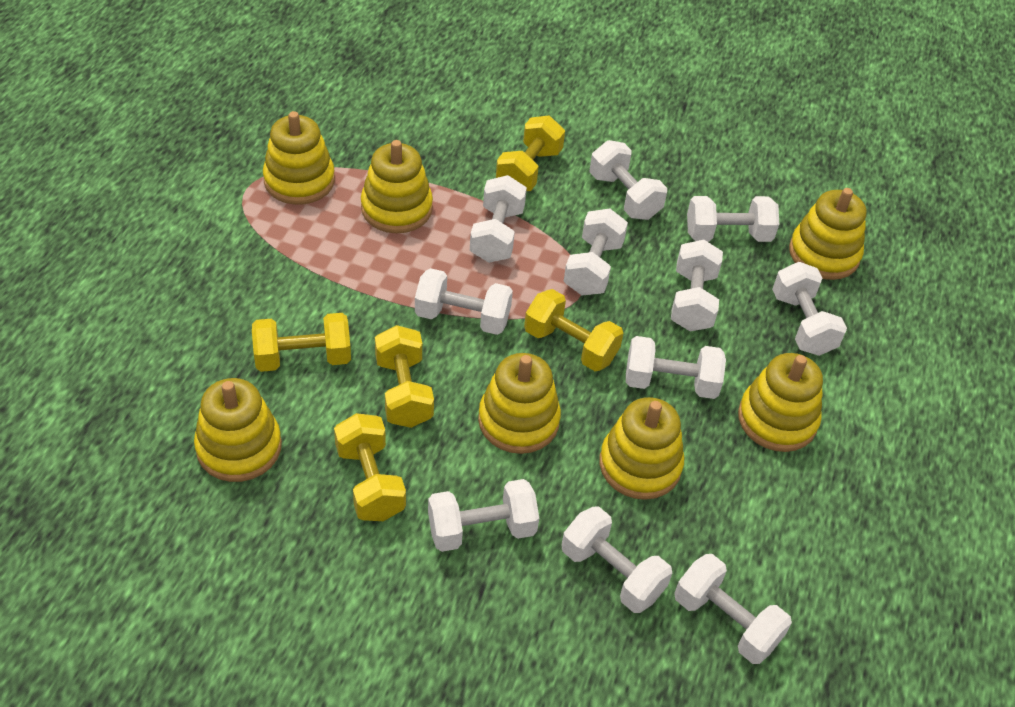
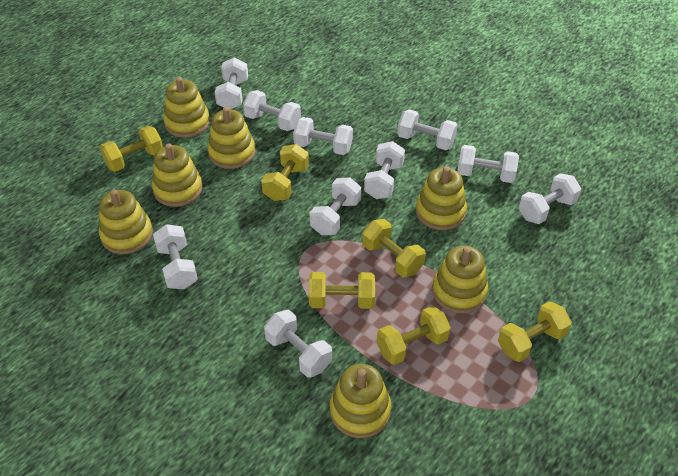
white dumbbell: 11 -> 10
yellow dumbbell: 5 -> 6

